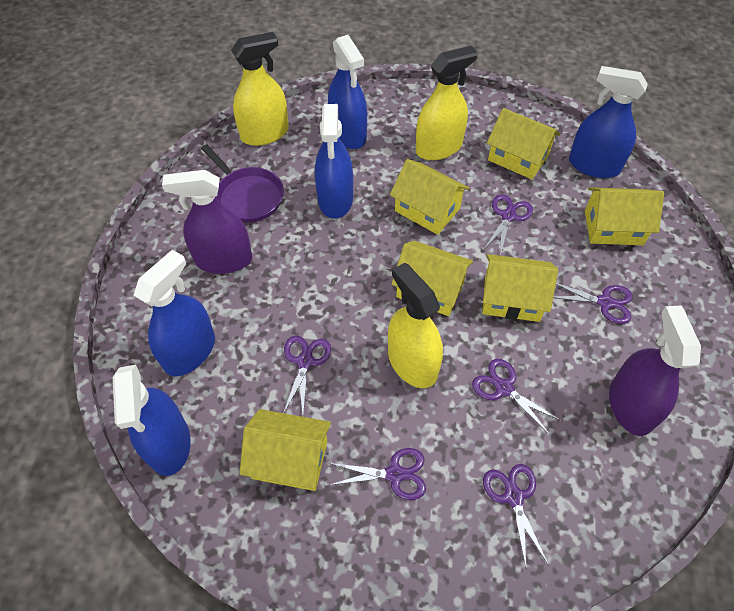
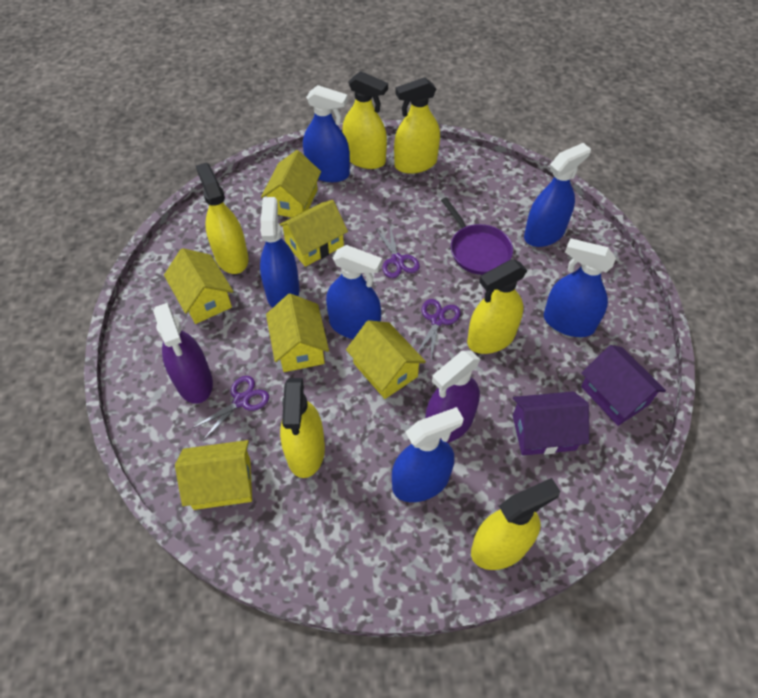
blue spray bottle: 5 -> 6
purple house: 0 -> 2
purple scissors: 6 -> 3
yellow spray bottle: 3 -> 6

